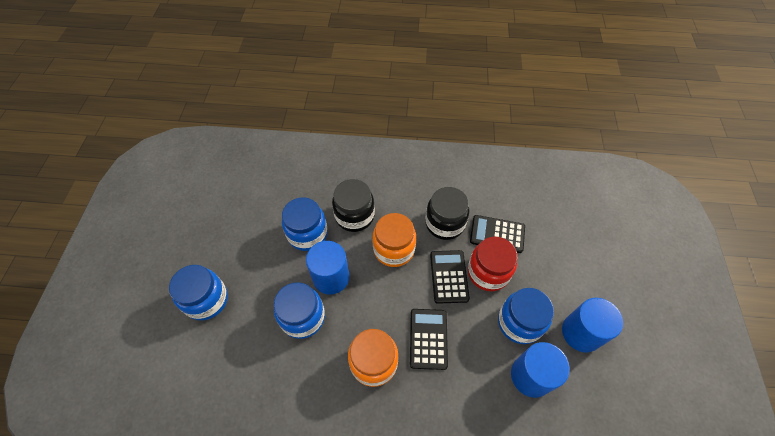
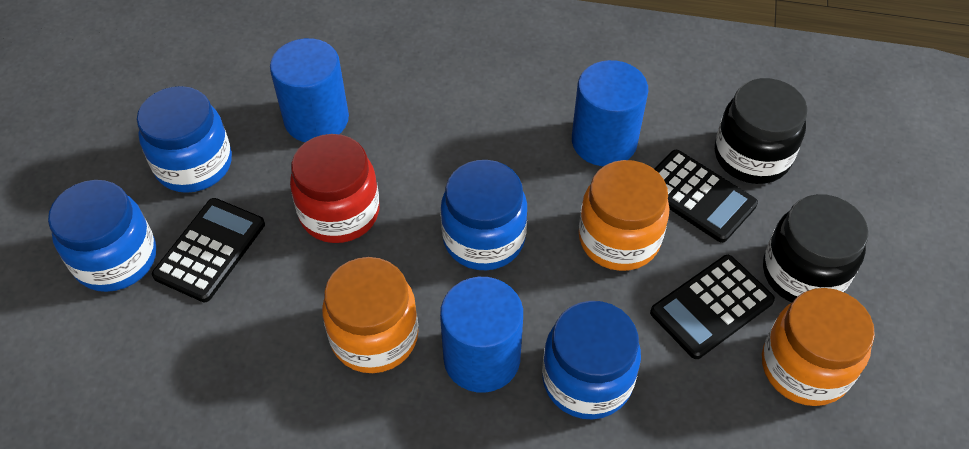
orange jar: 2 -> 3

